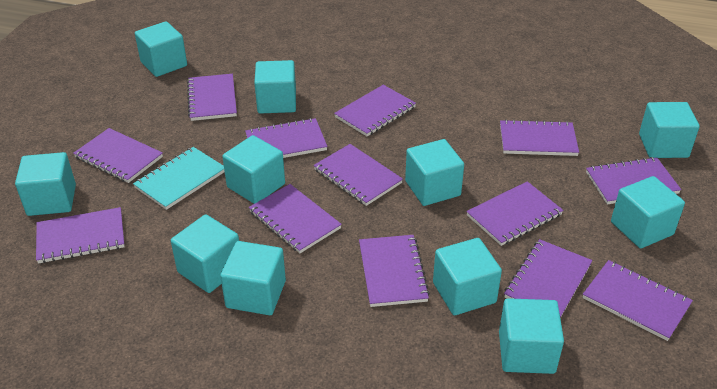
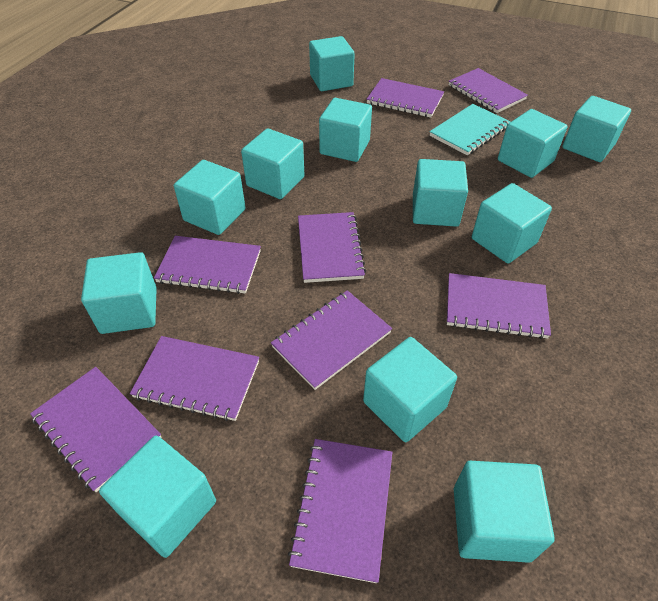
purple notebook: 13 -> 9
turquoise cube: 11 -> 12

